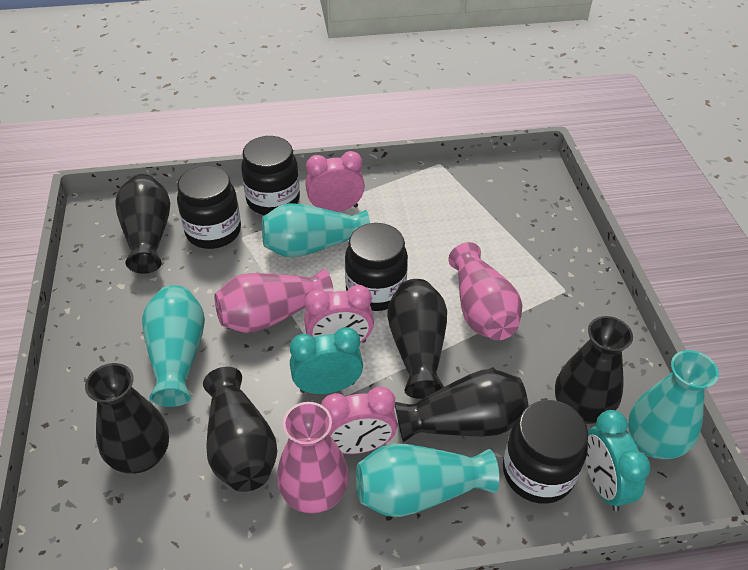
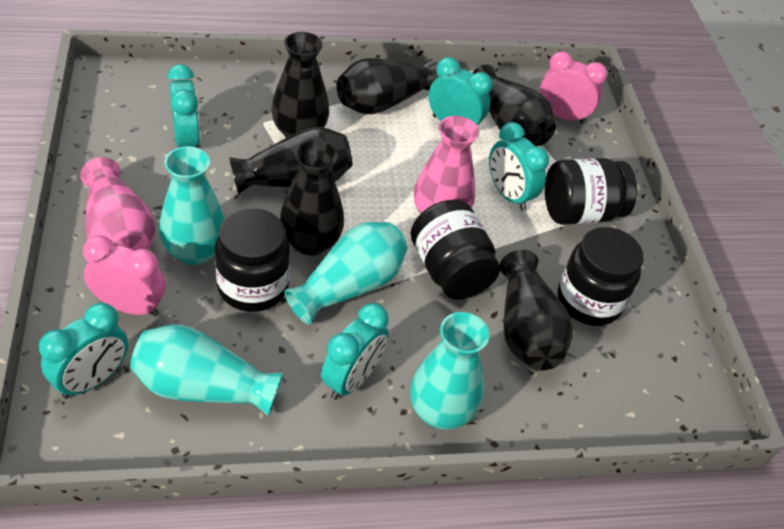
pink clock: 3 -> 2
pink vase: 3 -> 2
turquoise clock: 2 -> 5

